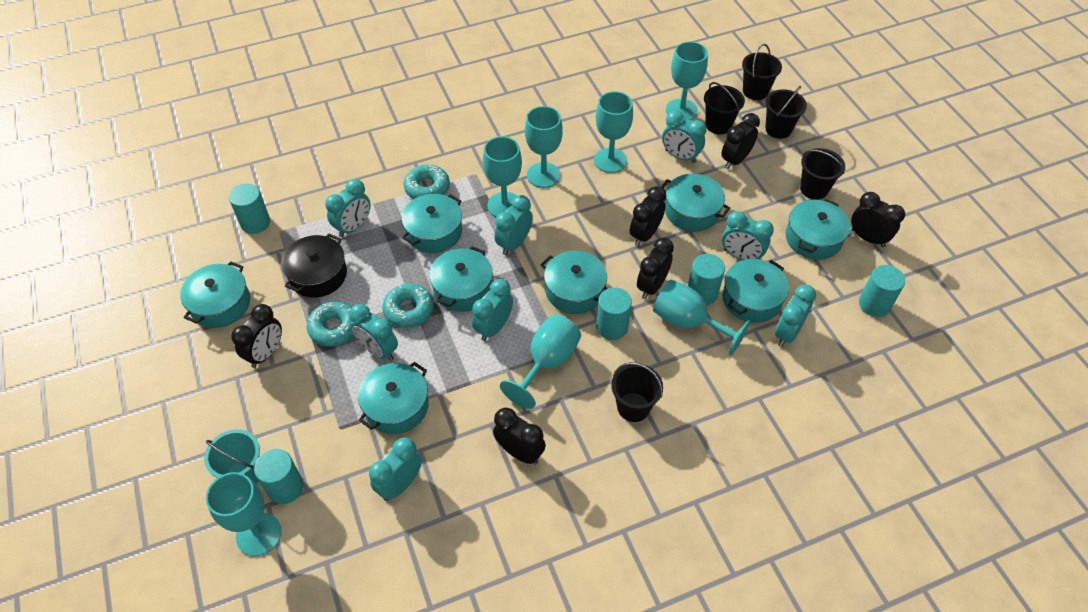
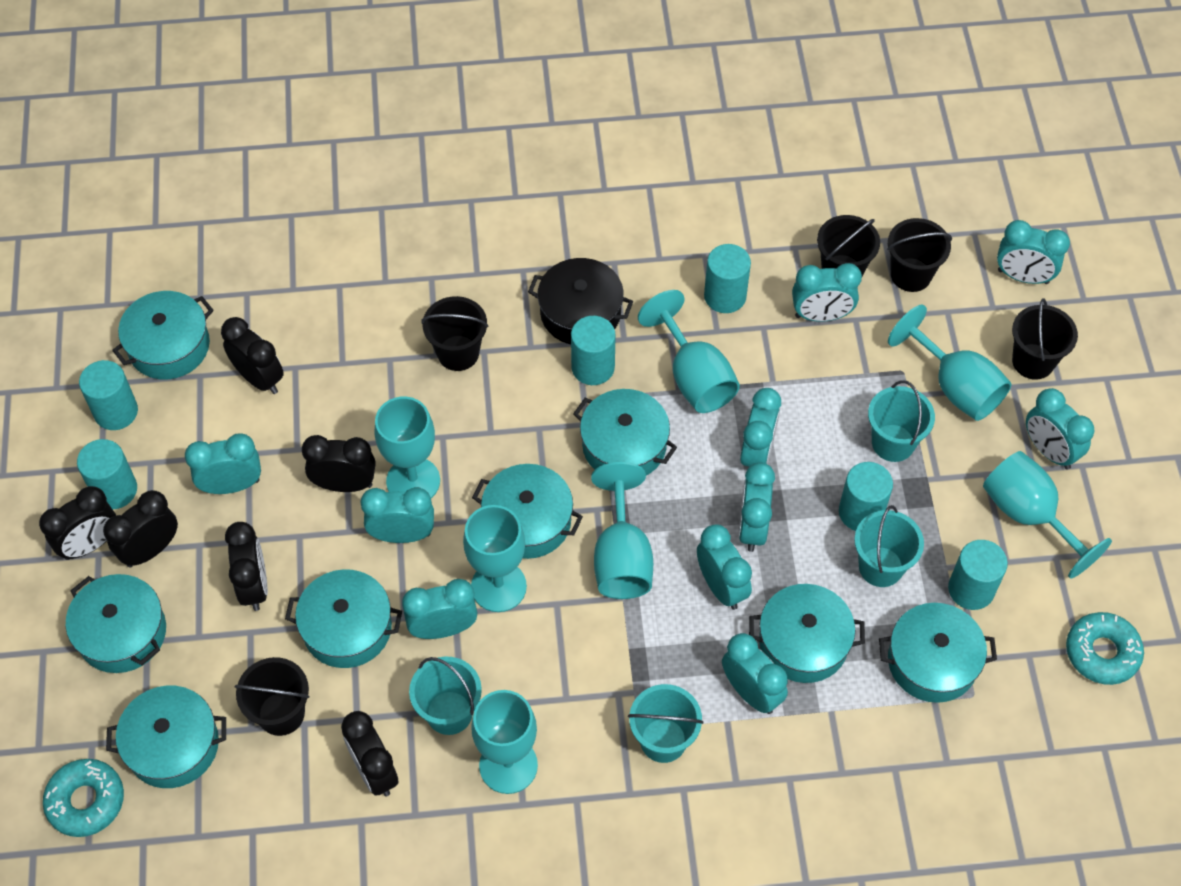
turquoise bucket: 1 -> 4
turquoise clock: 8 -> 10
turquoise cylinder: 5 -> 6
turquoise donut: 3 -> 2

